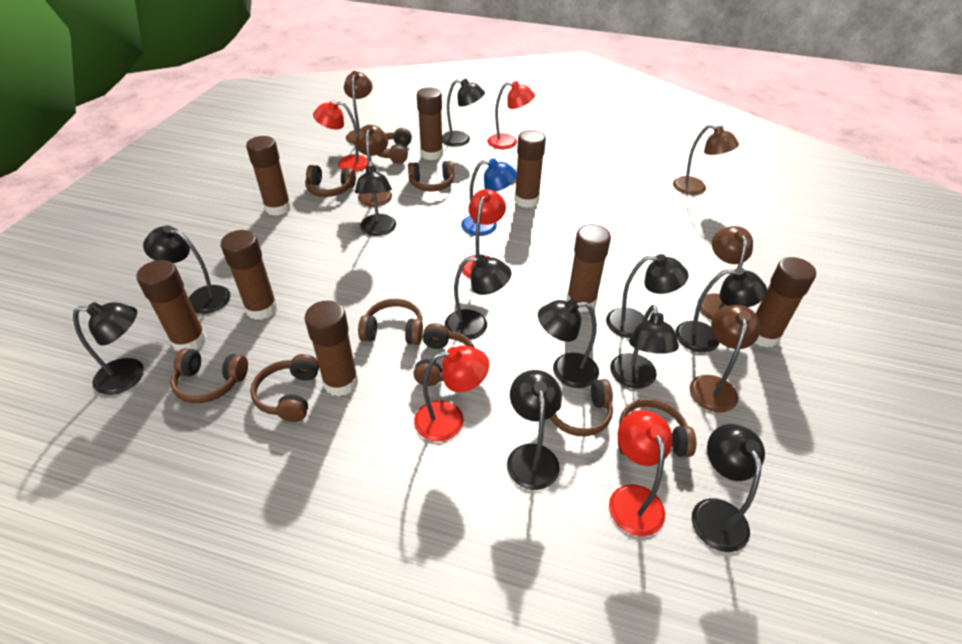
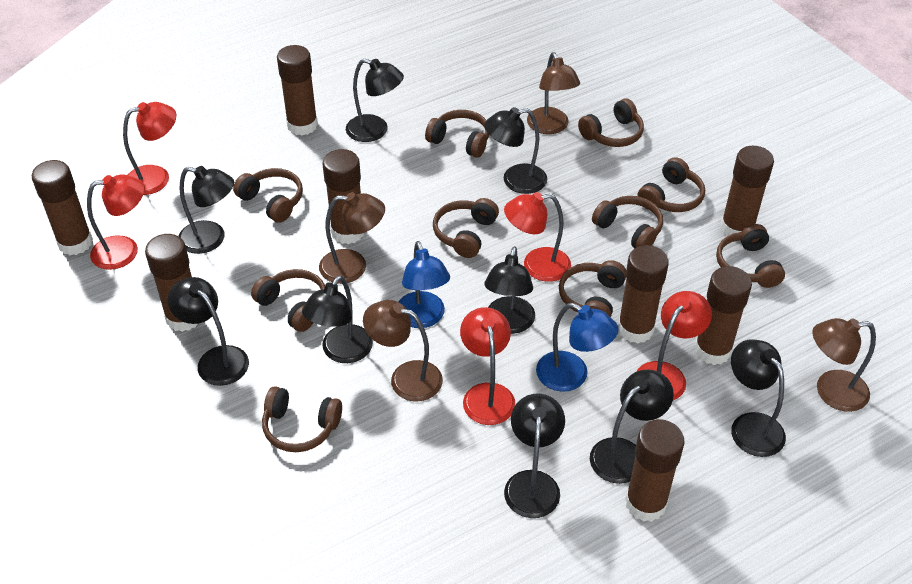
black lamp: 11 -> 9
blue lamp: 1 -> 2
brown headphones: 9 -> 10
brown lamp: 5 -> 4

